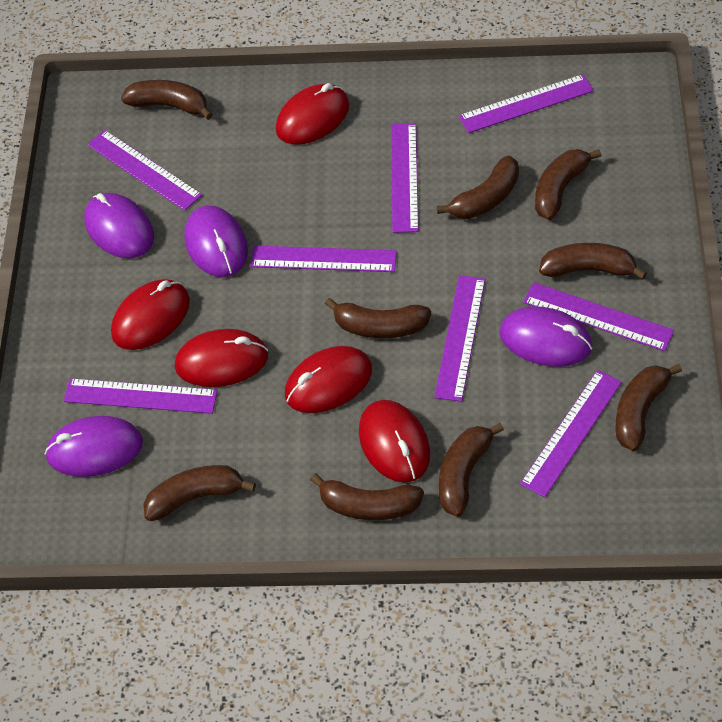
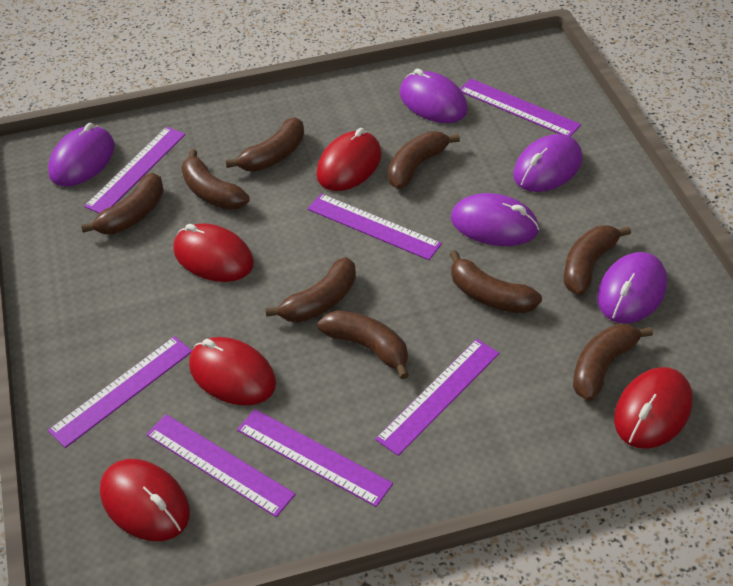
purple mouse: 4 -> 5
purple ruler: 8 -> 7

